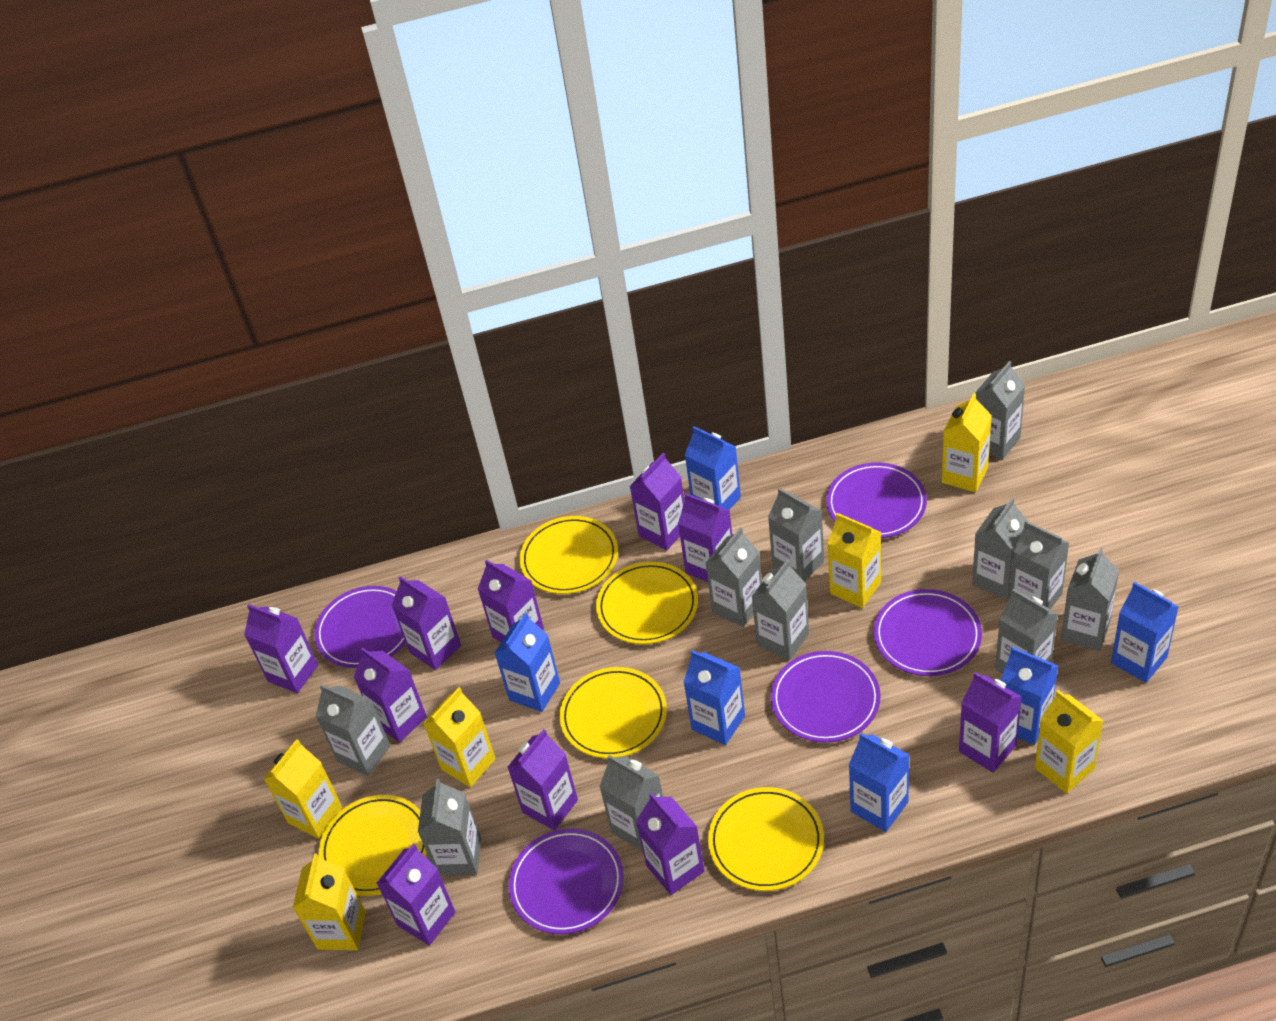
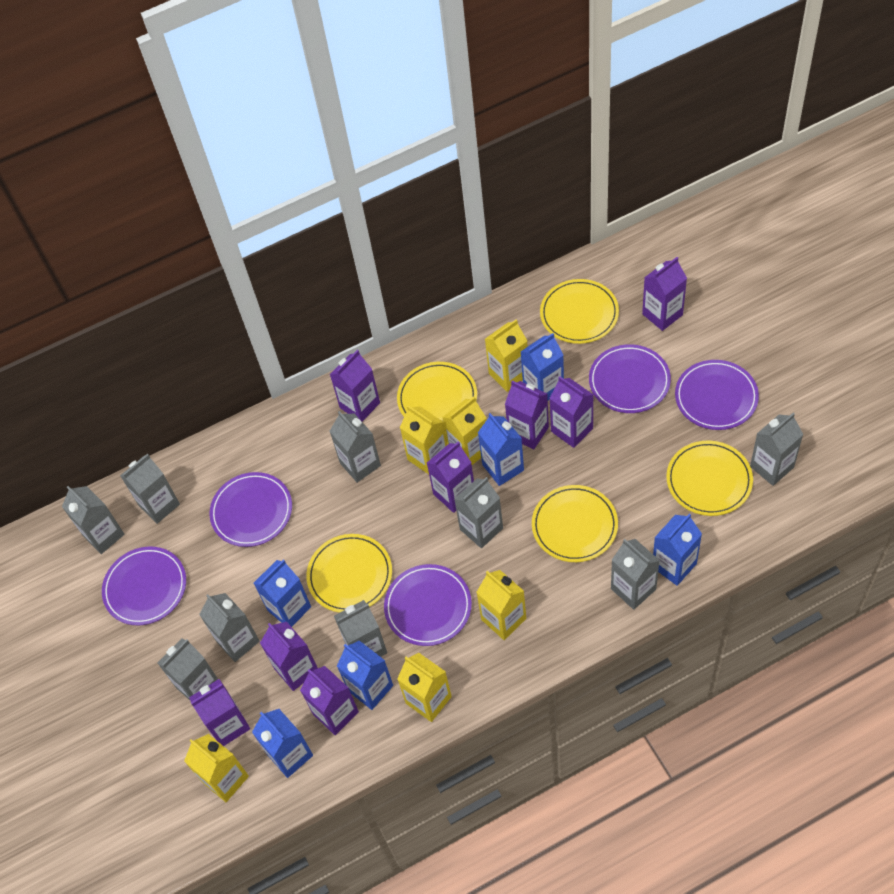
grey carton: 11 -> 9
purple carton: 10 -> 8

